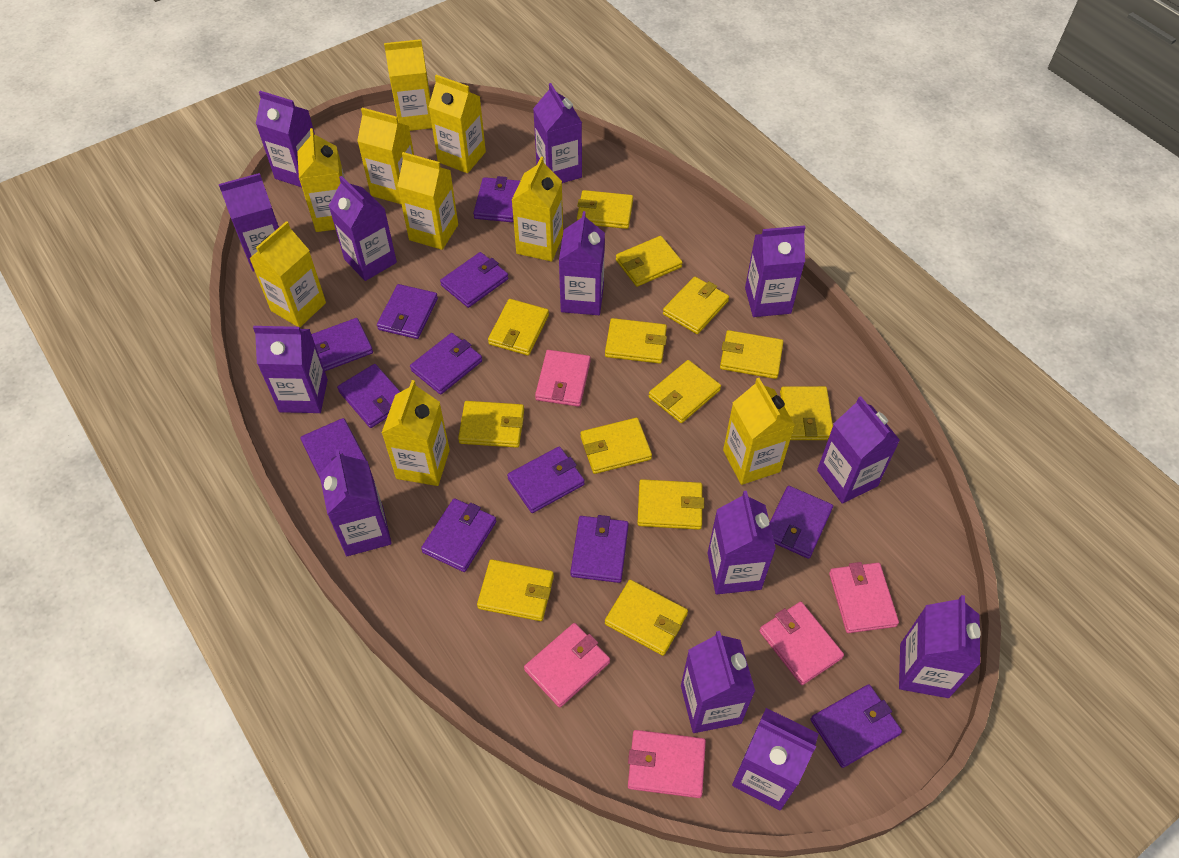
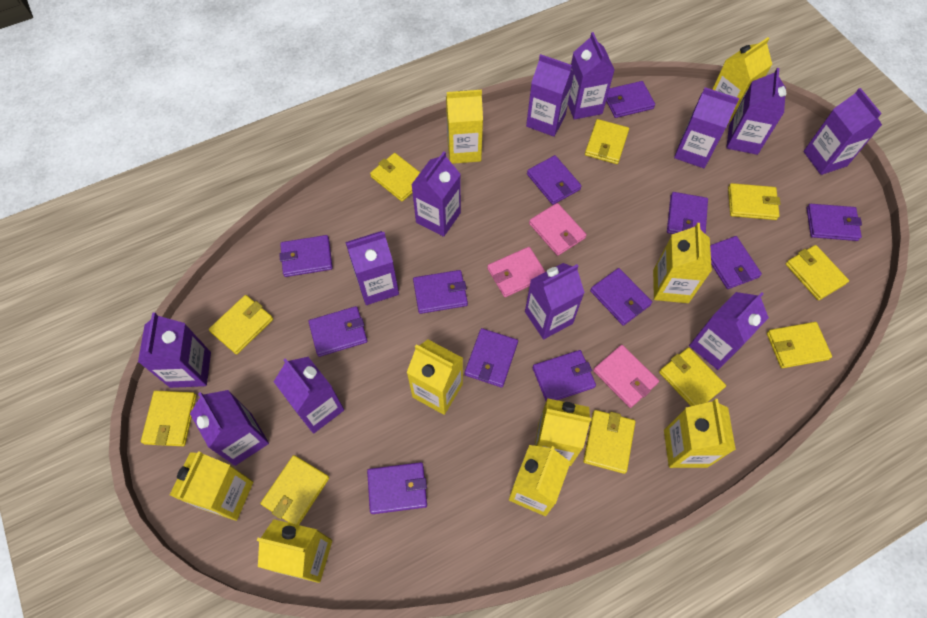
pink wallet: 5 -> 3
purple carton: 13 -> 12
yellow wallet: 13 -> 10

